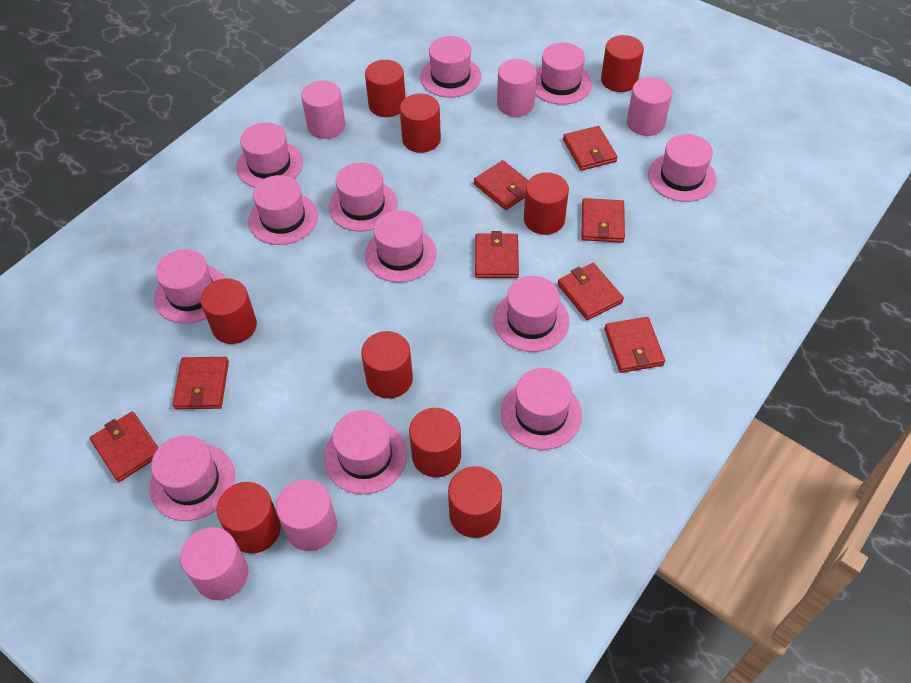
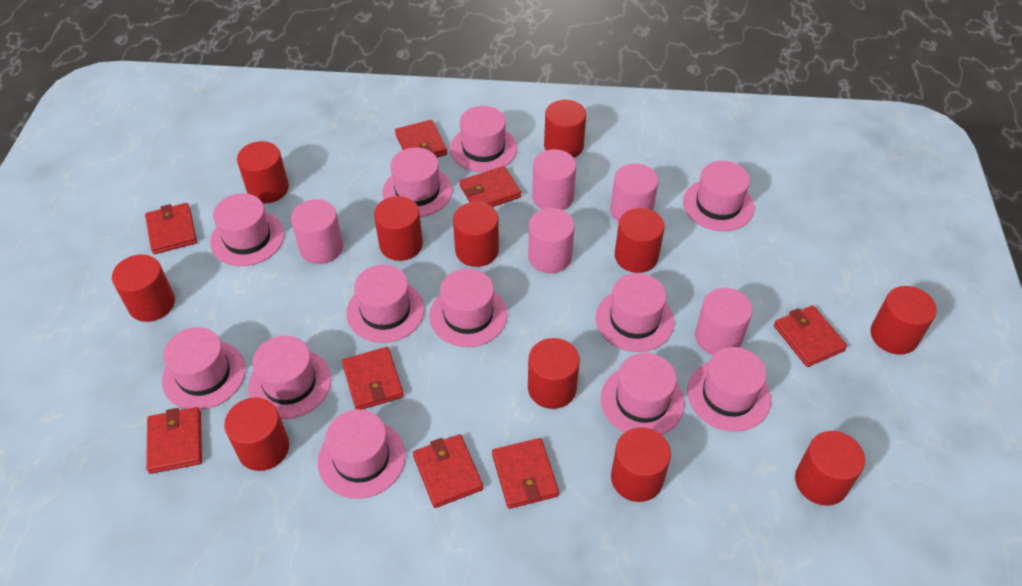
red cylinder: 9 -> 11

